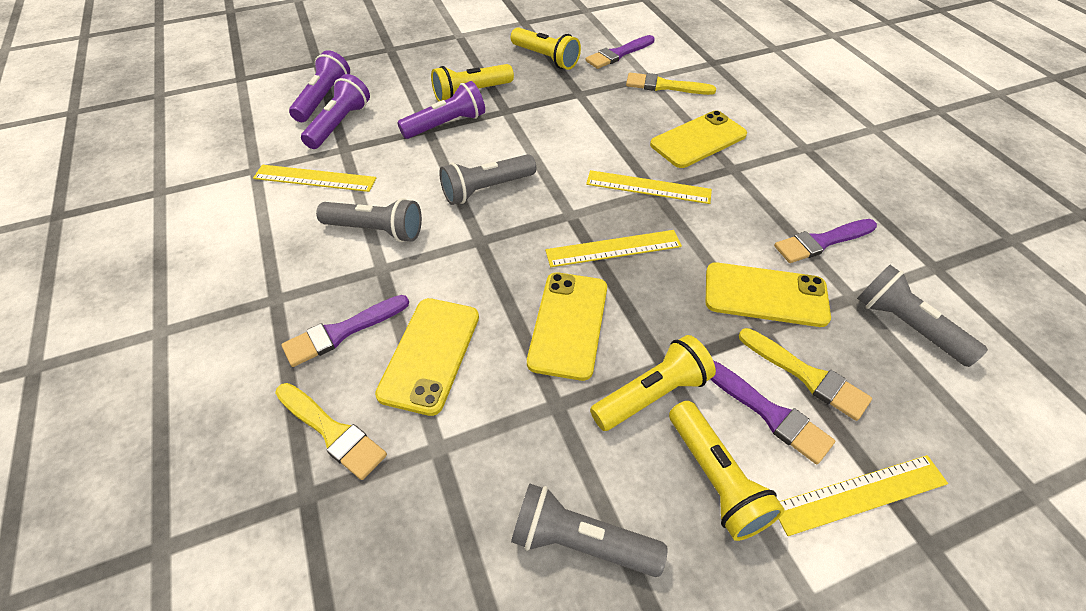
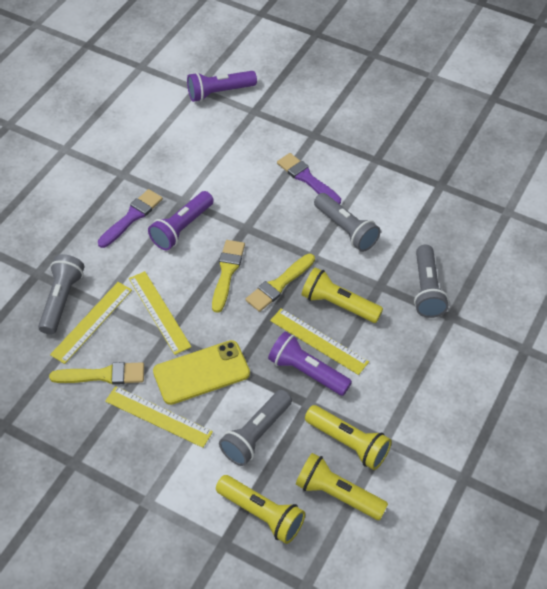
purple brush: 4 -> 2
yellow phone: 4 -> 1

